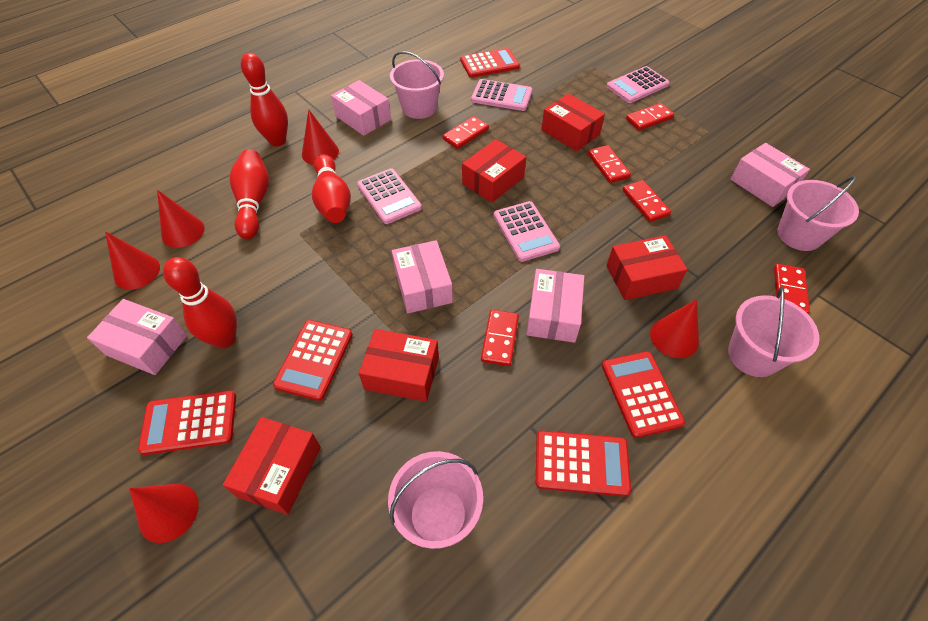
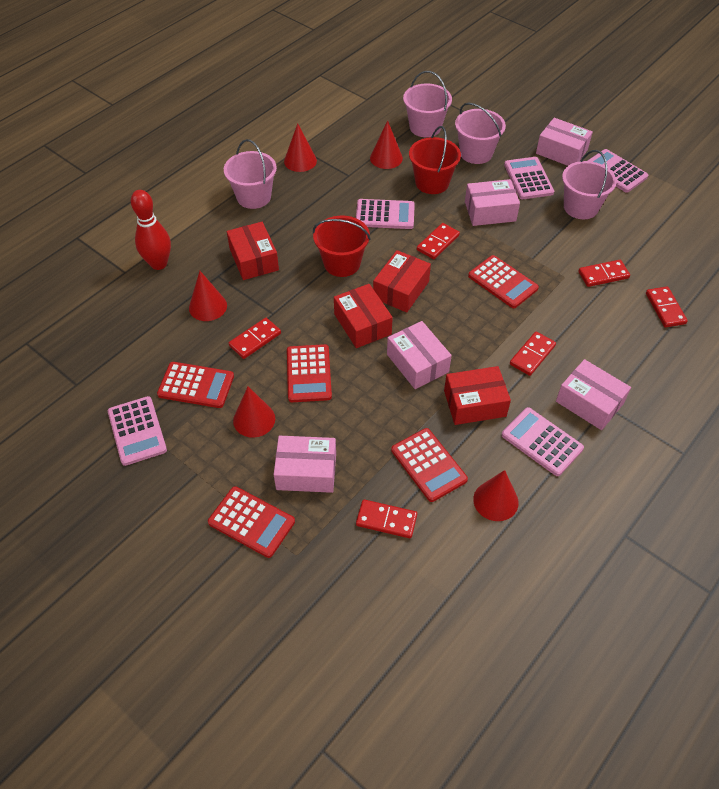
pink calculator: 4 -> 5
red bowling pin: 4 -> 1
red box: 5 -> 4
red bucket: 0 -> 2

